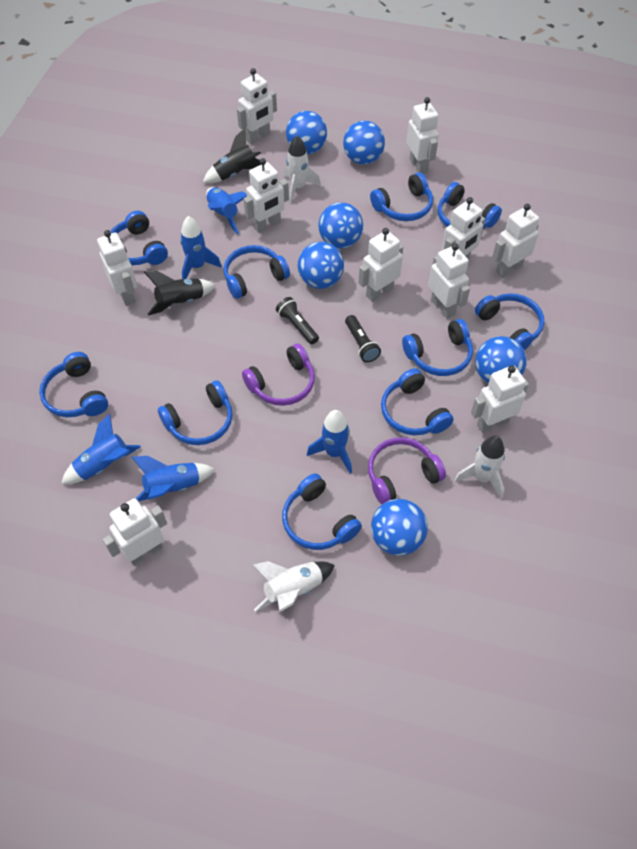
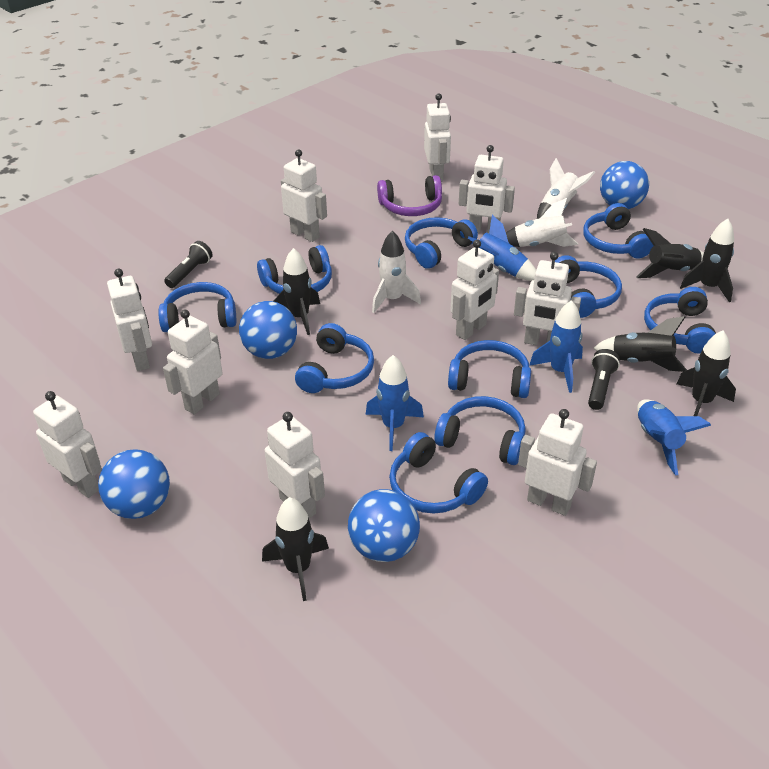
black rocket: 2 -> 6
blue ball: 6 -> 4
blue rocket: 5 -> 4
purple headphones: 2 -> 1

